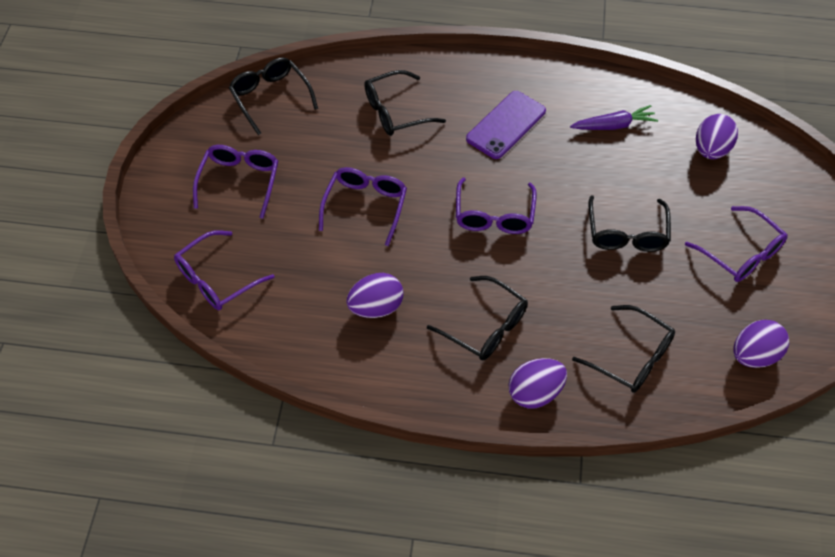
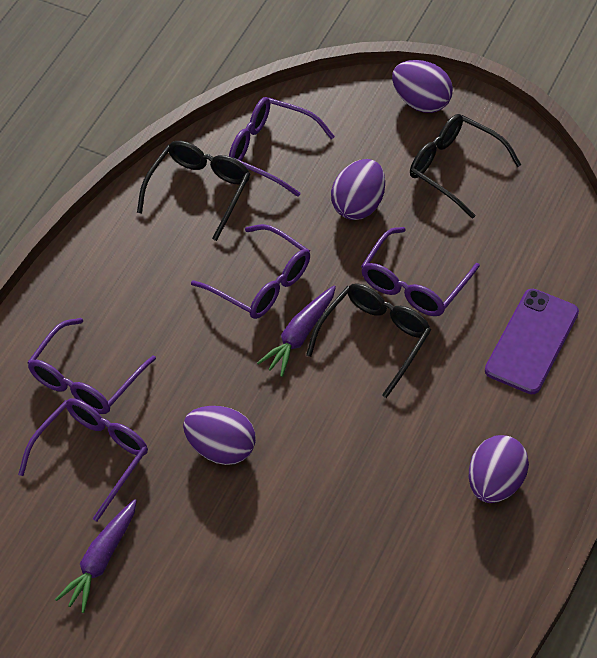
black glasses: 5 -> 3
purple carrot: 1 -> 2

